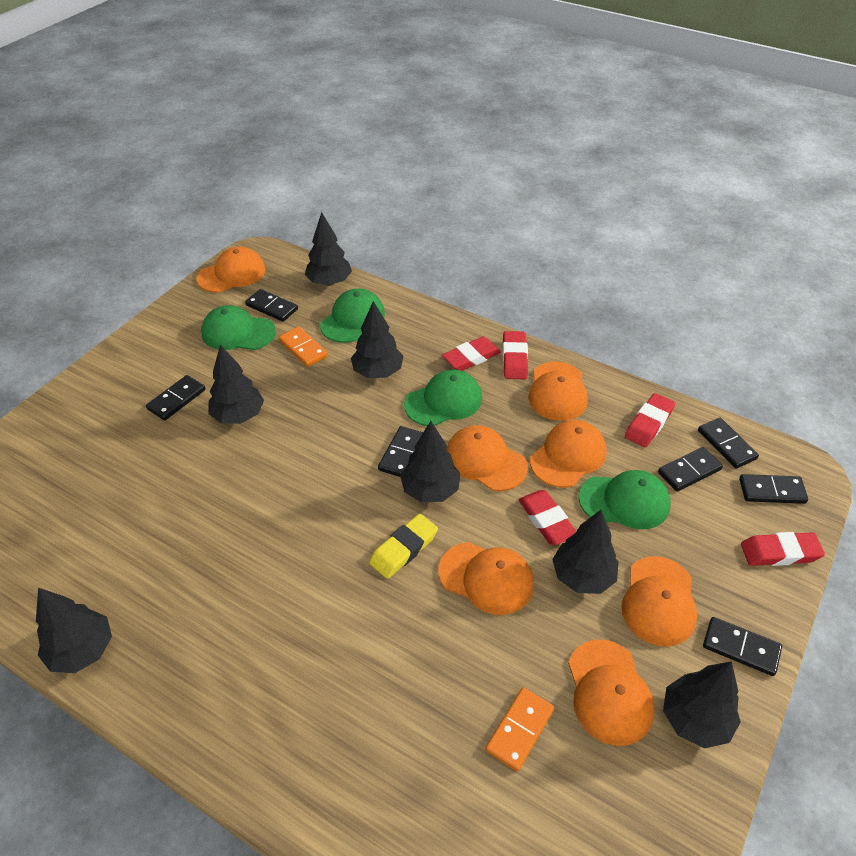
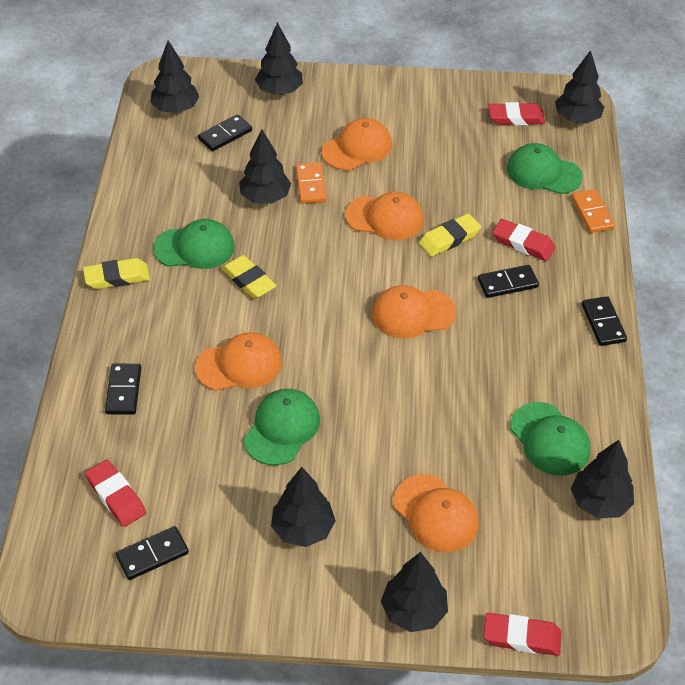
black domino: 7 -> 5
orange cap: 7 -> 5
red eraser: 5 -> 4
yellow eraser: 1 -> 3

